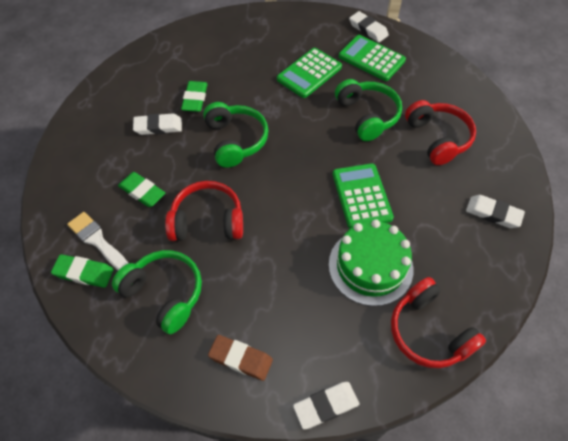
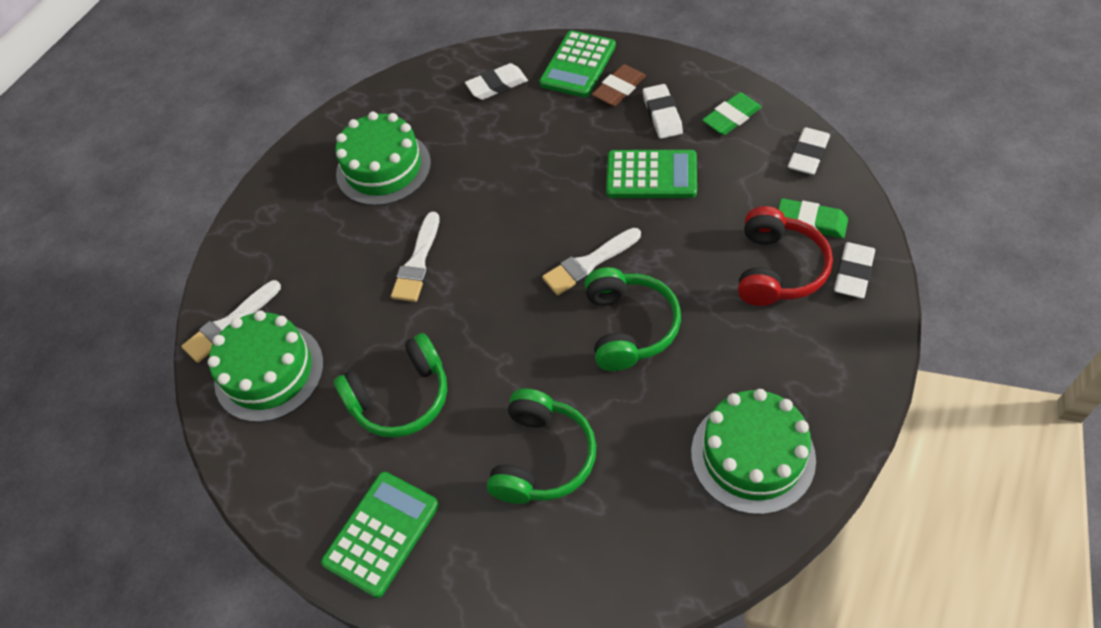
green cake: 1 -> 3
green eraser: 3 -> 2
red headphones: 3 -> 1
white brush: 1 -> 3

